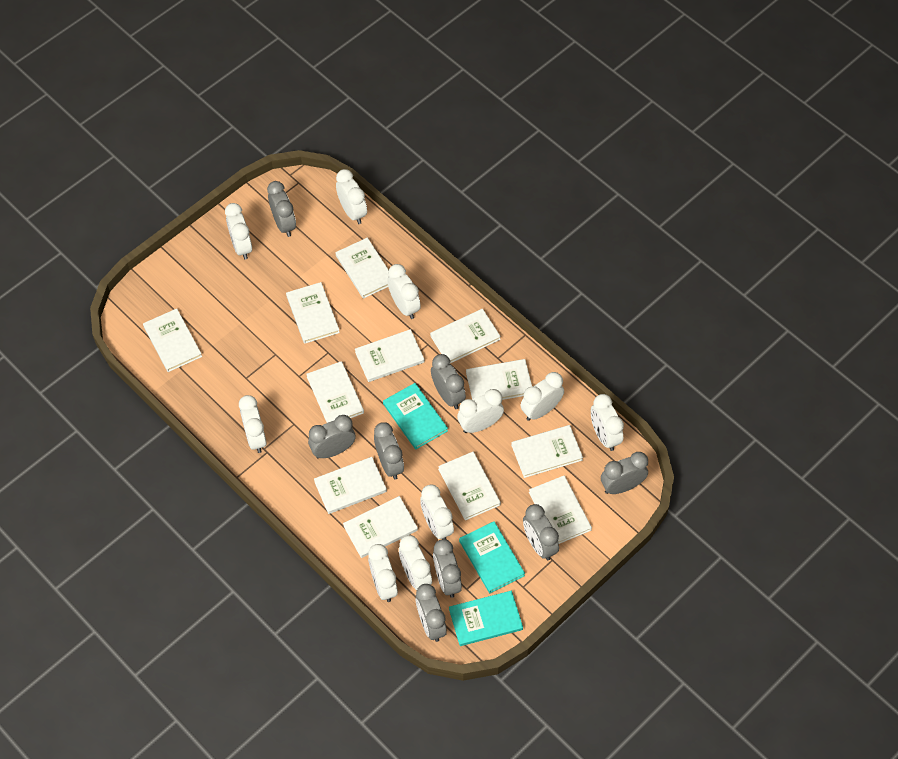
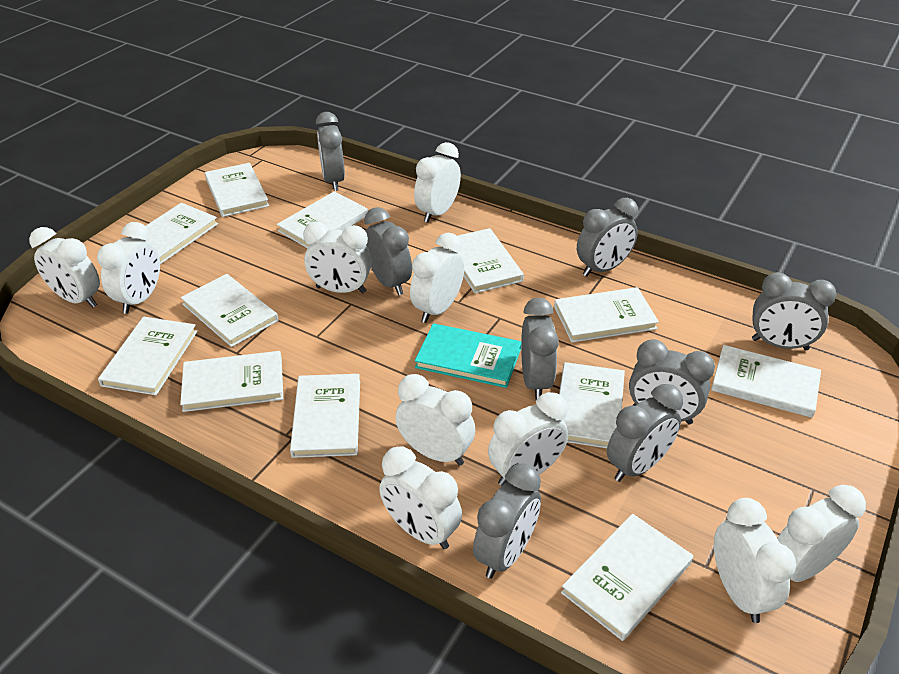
turquoise book: 3 -> 1

